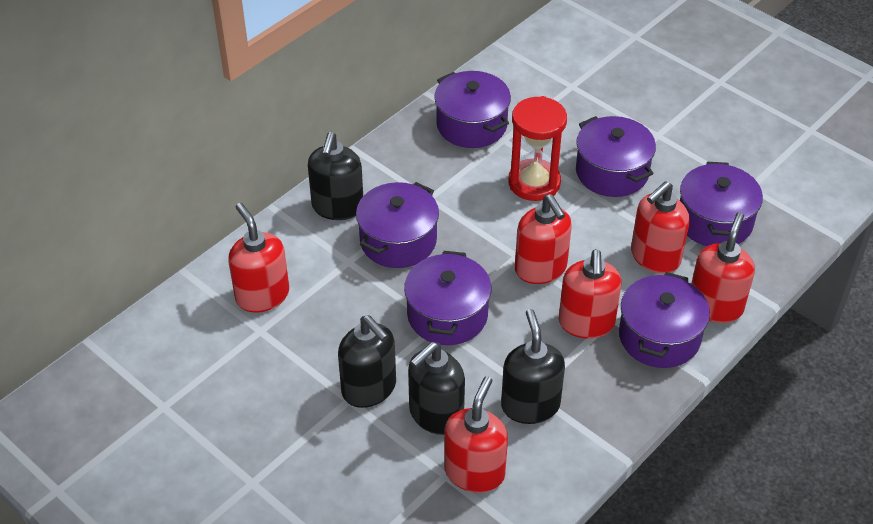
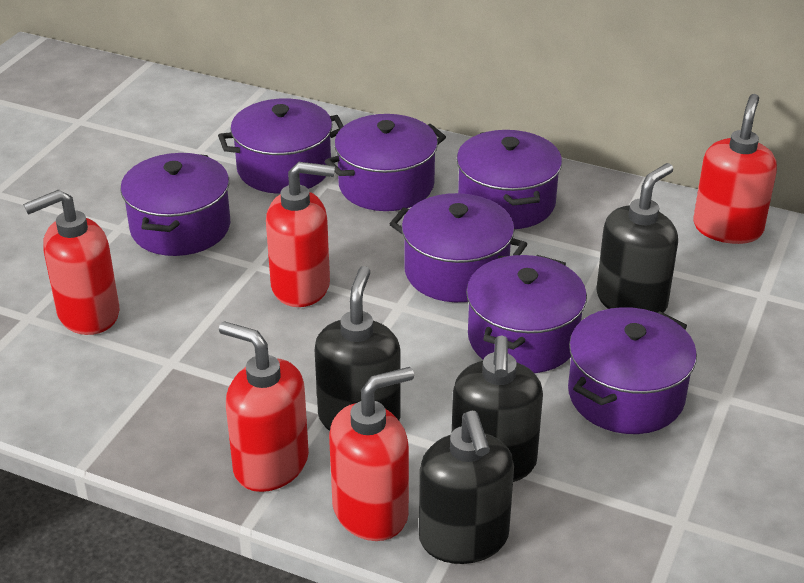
purple pot: 6 -> 7
red hourglass: 1 -> 0
red soap dispenser: 6 -> 5

